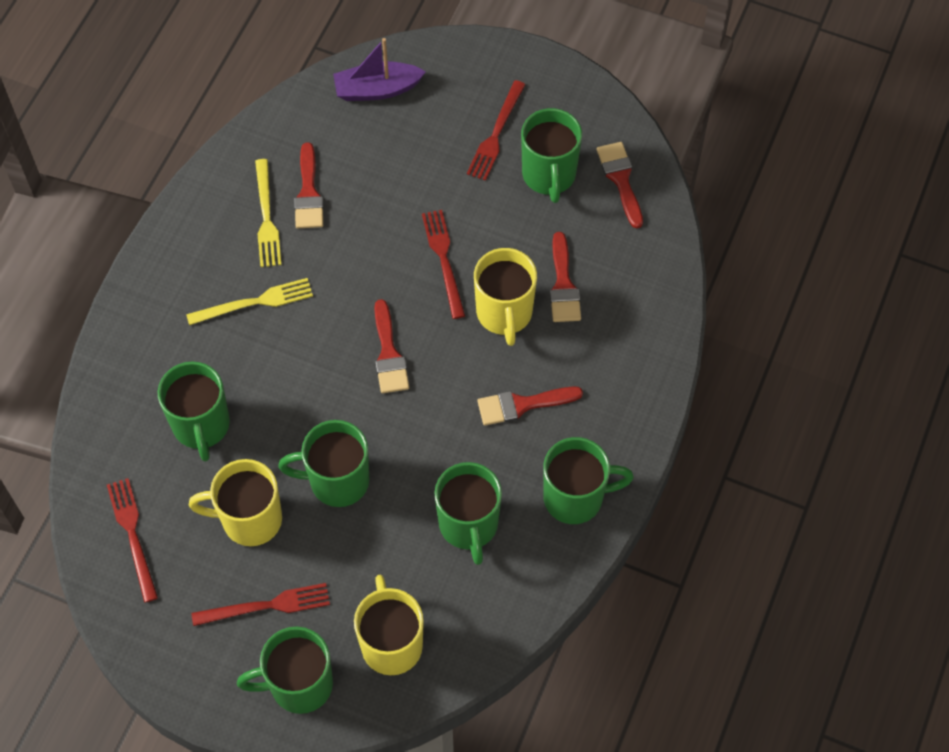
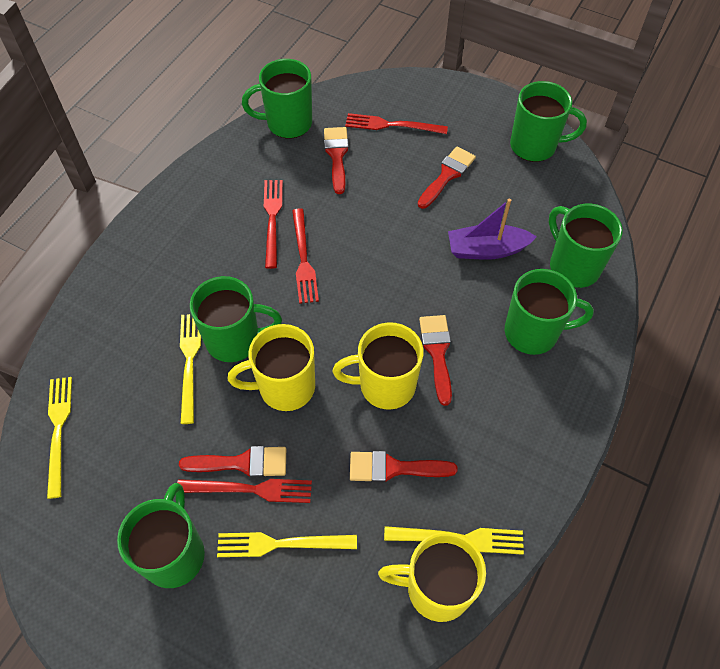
yellow fork: 2 -> 4

